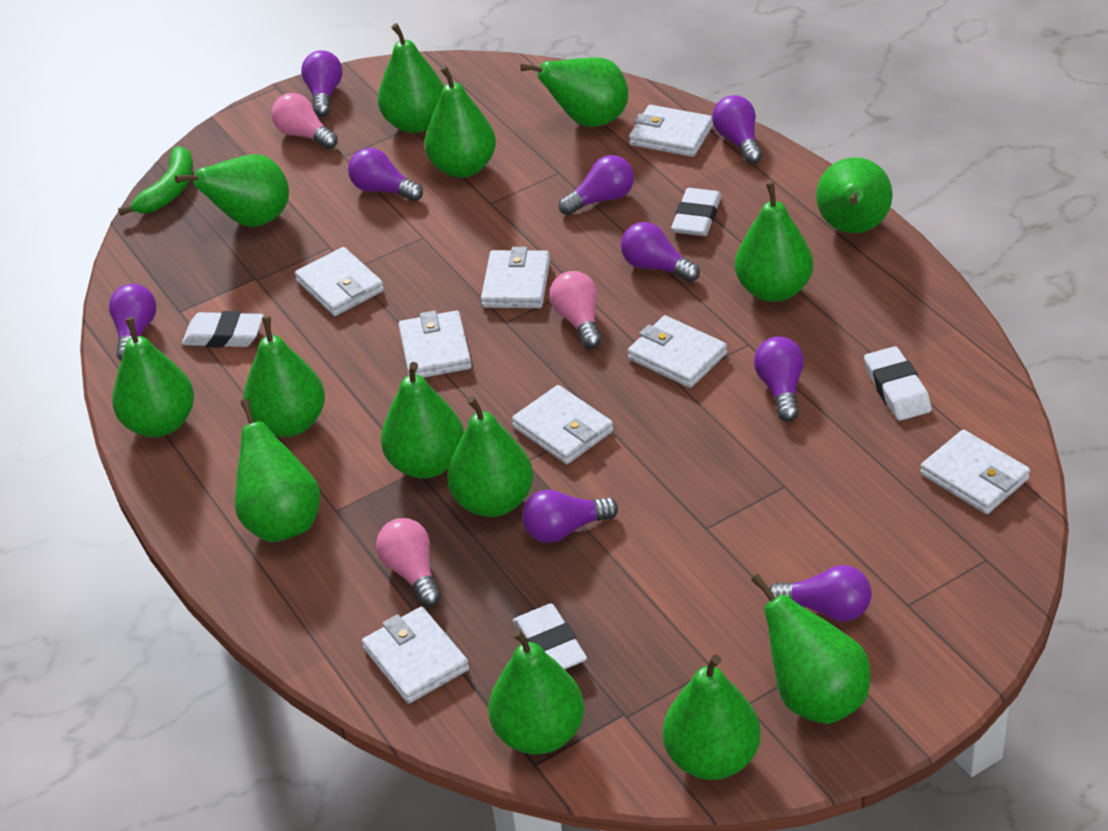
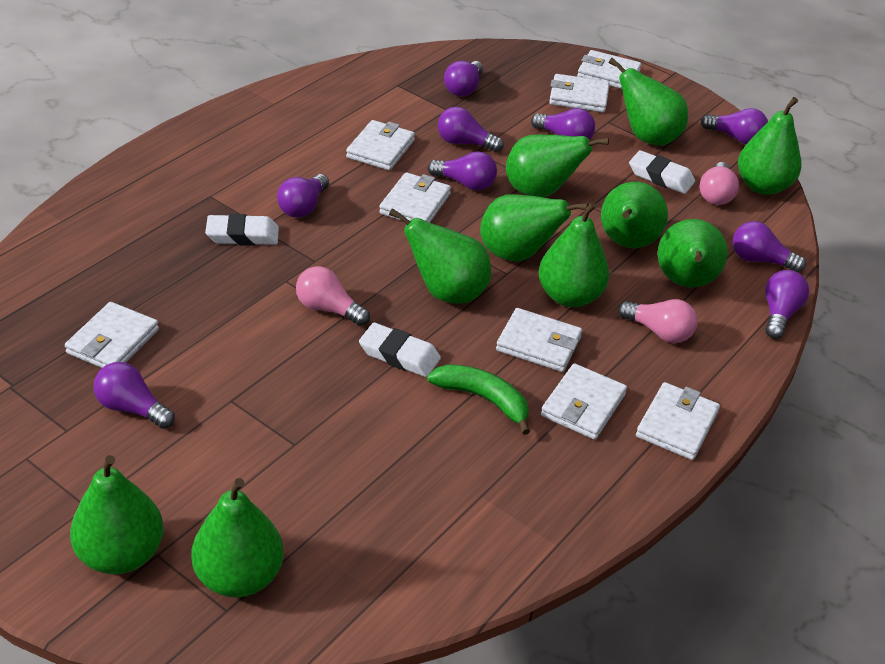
green pear: 14 -> 10
white eraser: 4 -> 3

